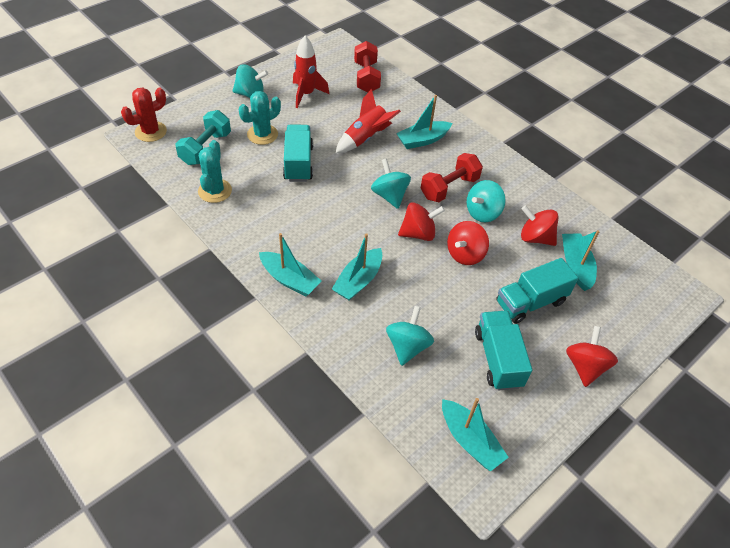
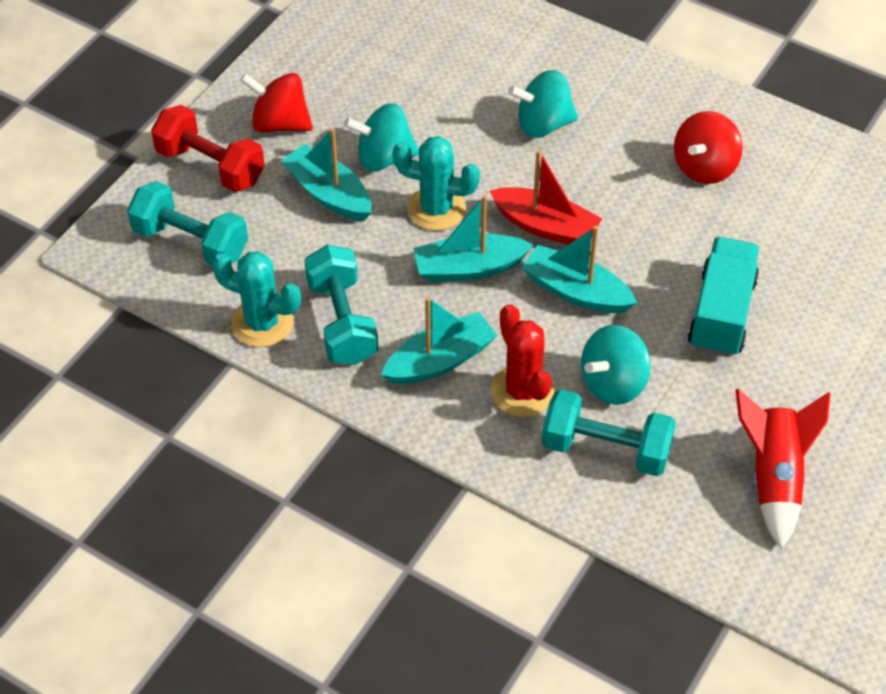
red boat: 0 -> 1
red dumbbell: 2 -> 1
red rocket: 2 -> 1
red spinning top: 4 -> 2
turquoise boat: 5 -> 4
turquoise dumbbell: 1 -> 3
turquoise spinning top: 4 -> 3
turquoise truck: 3 -> 1

